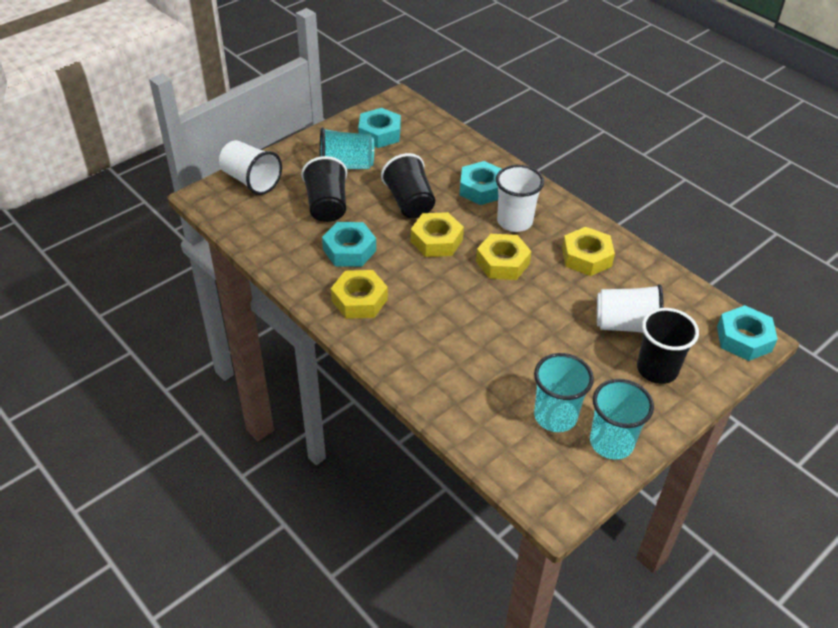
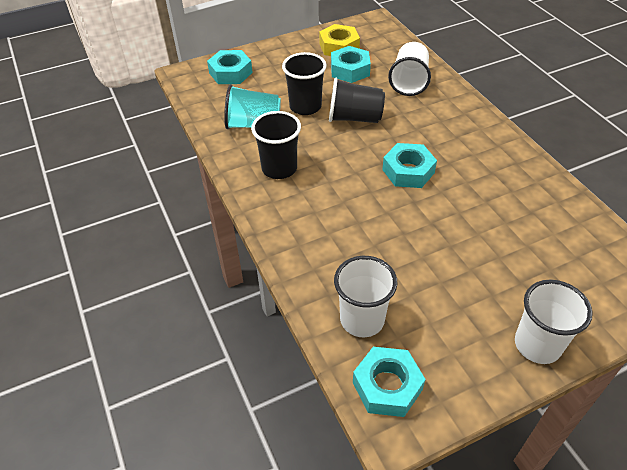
turquoise cup: 3 -> 1
yellow nut: 4 -> 1

